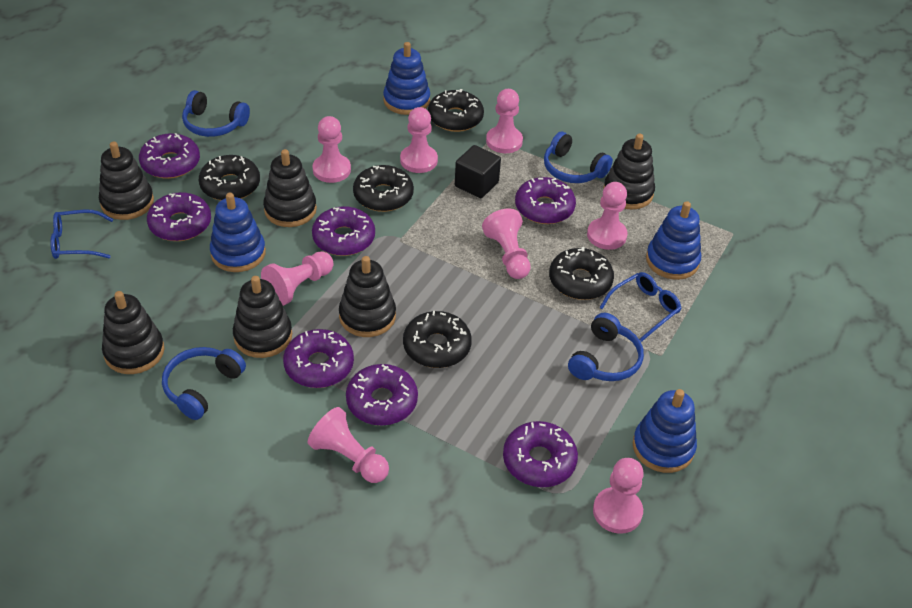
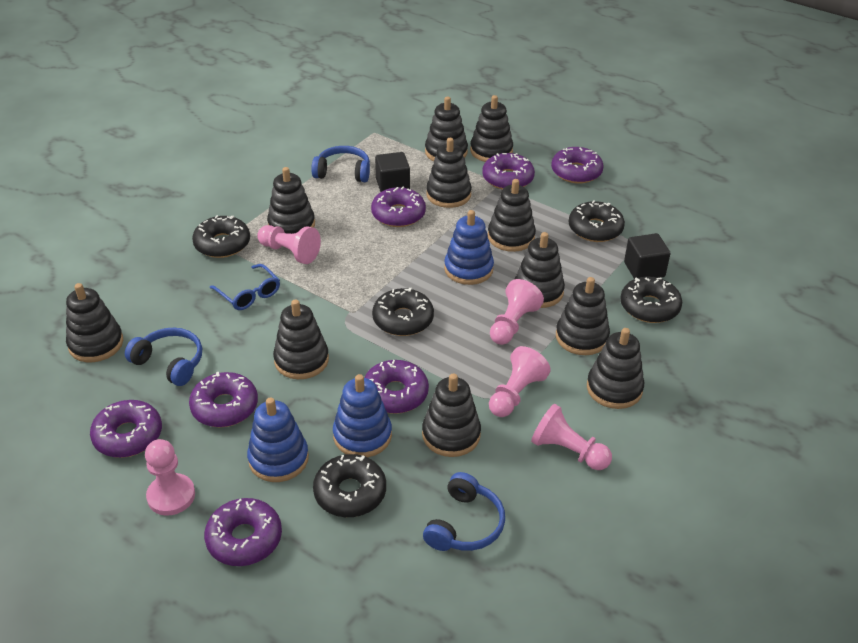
black cube: 1 -> 2
black stacking toy: 6 -> 11
blue glasses: 2 -> 1
blue headphones: 4 -> 3
blue stacking toy: 4 -> 3
pink pawn: 8 -> 5

